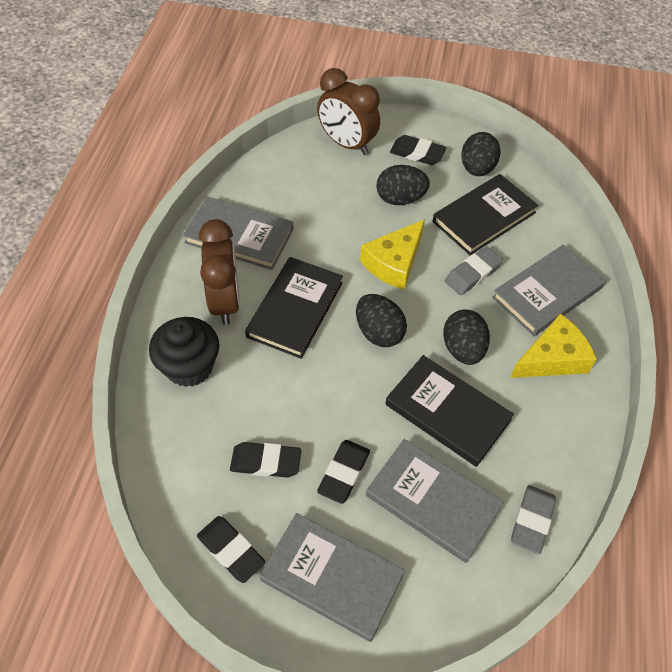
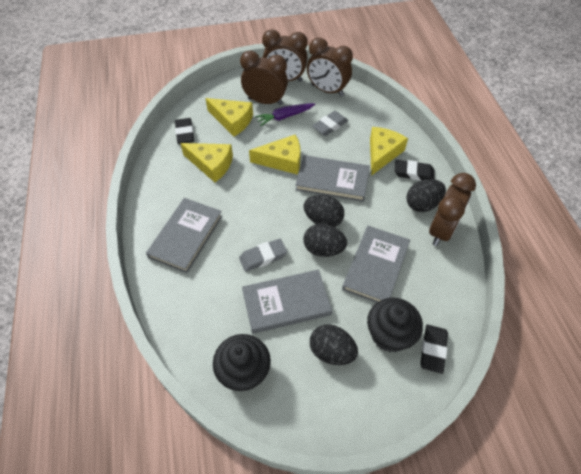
black book: 3 -> 0
black cupcake: 1 -> 2
black eraser: 4 -> 3
brown clock: 2 -> 4
purple carrot: 0 -> 1
yellow cheese: 2 -> 4

